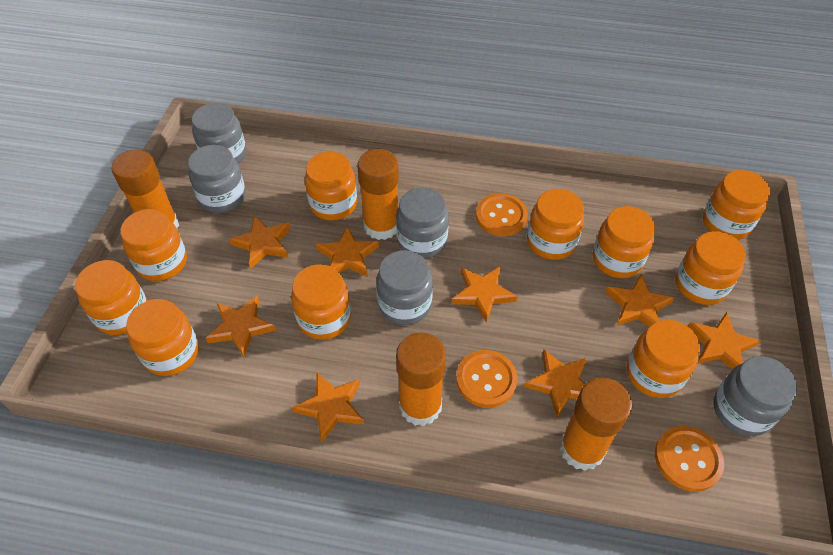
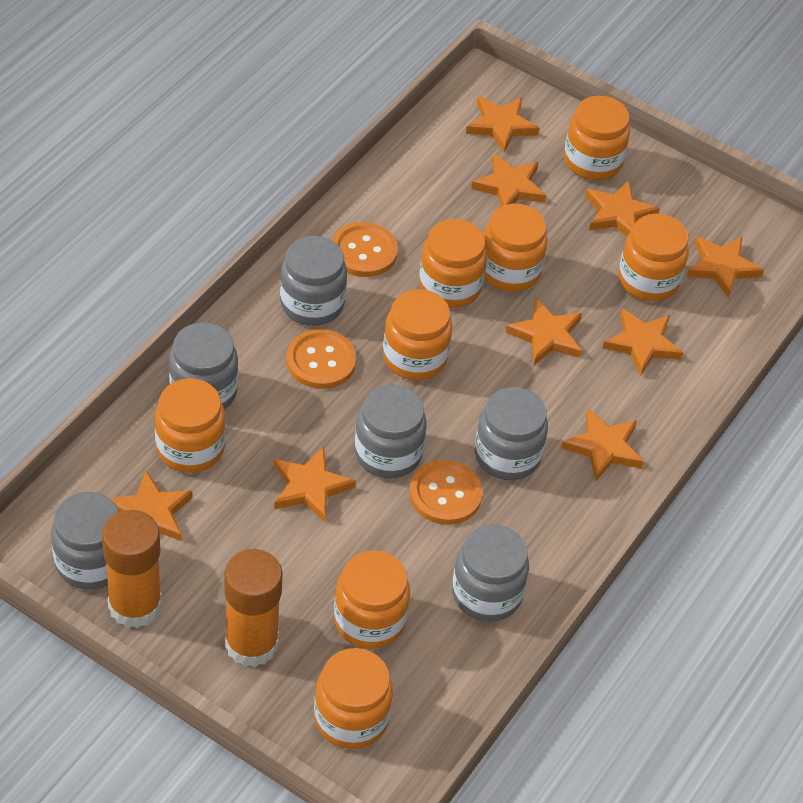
grey jar: 5 -> 6
orange glue stick: 4 -> 2
orange jar: 10 -> 8
orange star: 8 -> 9

